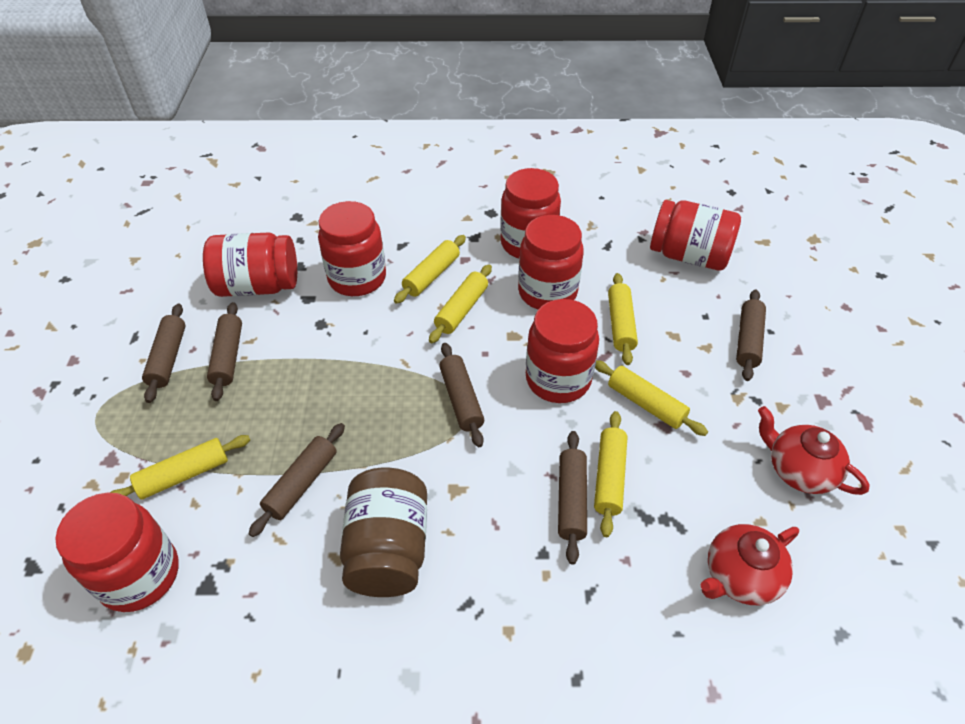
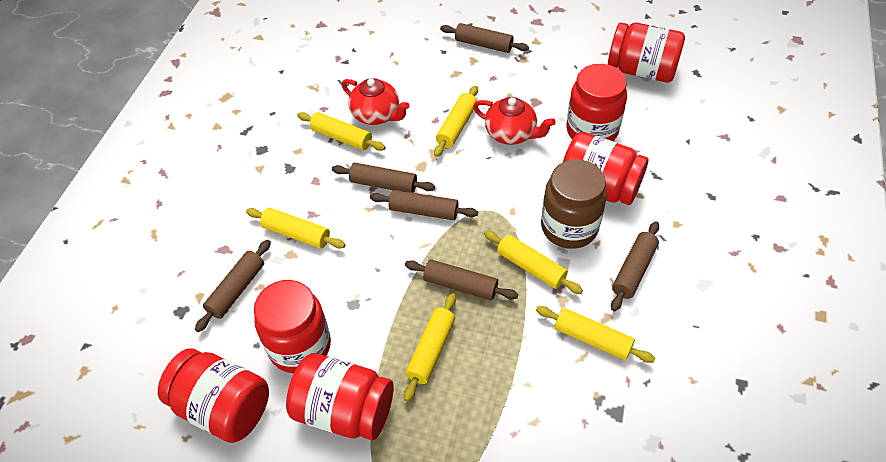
red jar: 7 -> 6

